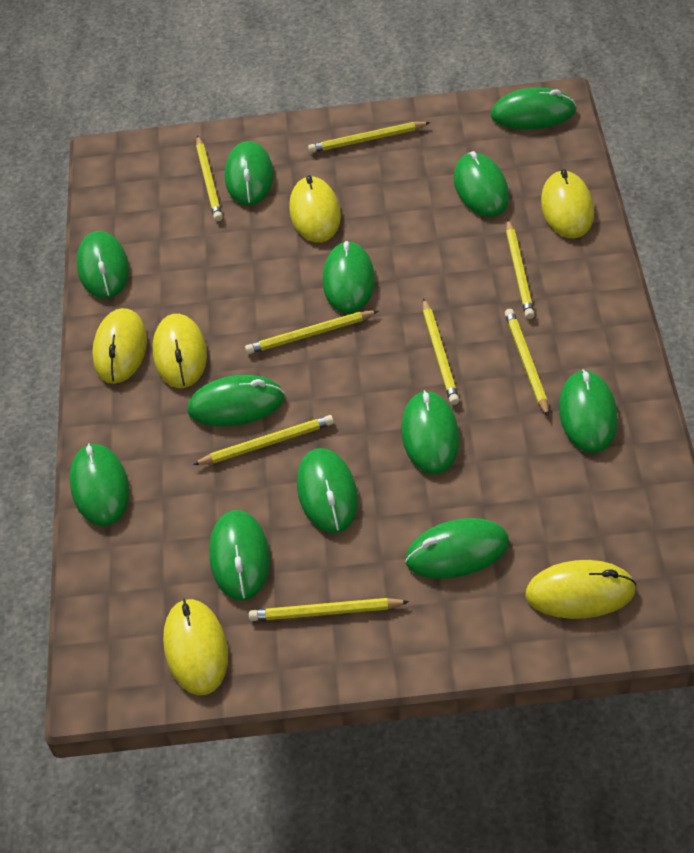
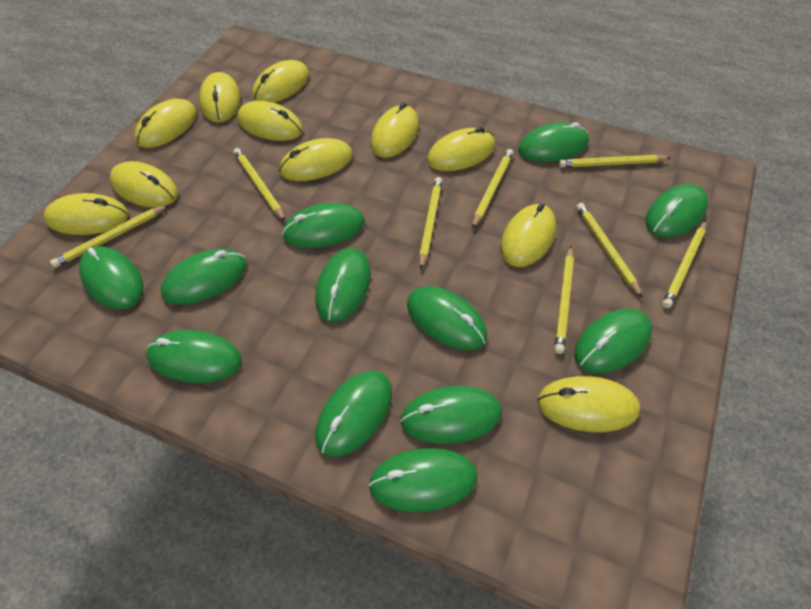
yellow mouse: 6 -> 11

